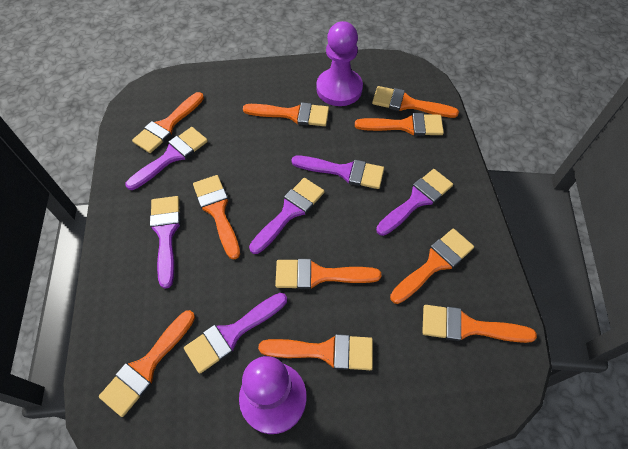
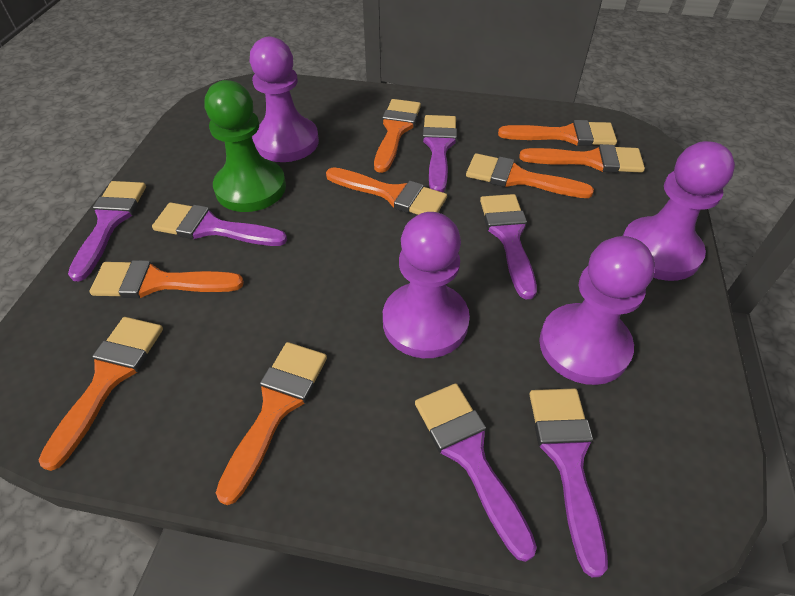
green pawn: 0 -> 1
orange brush: 10 -> 8
purple pawn: 2 -> 4

